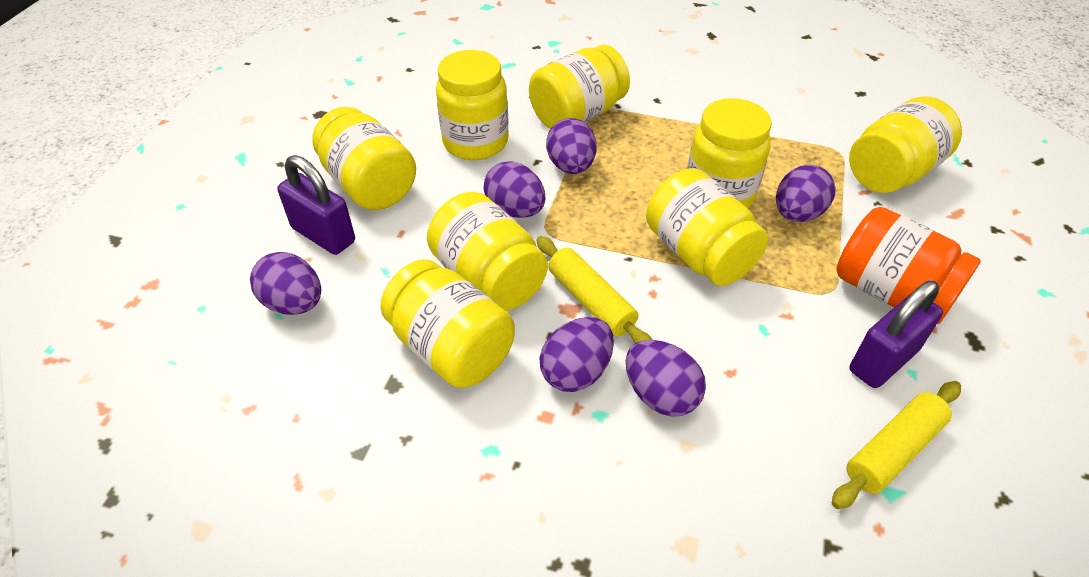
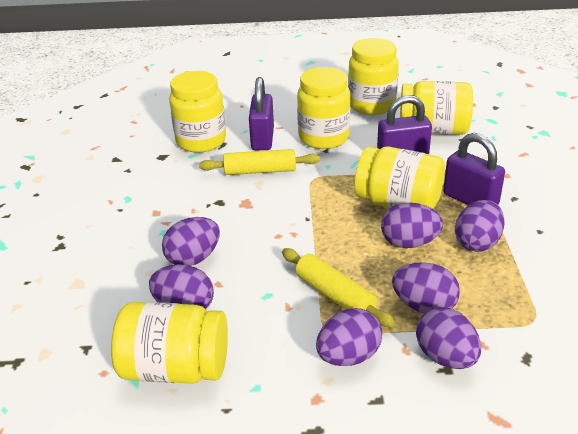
orange jar: 1 -> 0
purple egg: 6 -> 7
purple padlock: 2 -> 3
yellow jar: 8 -> 6

